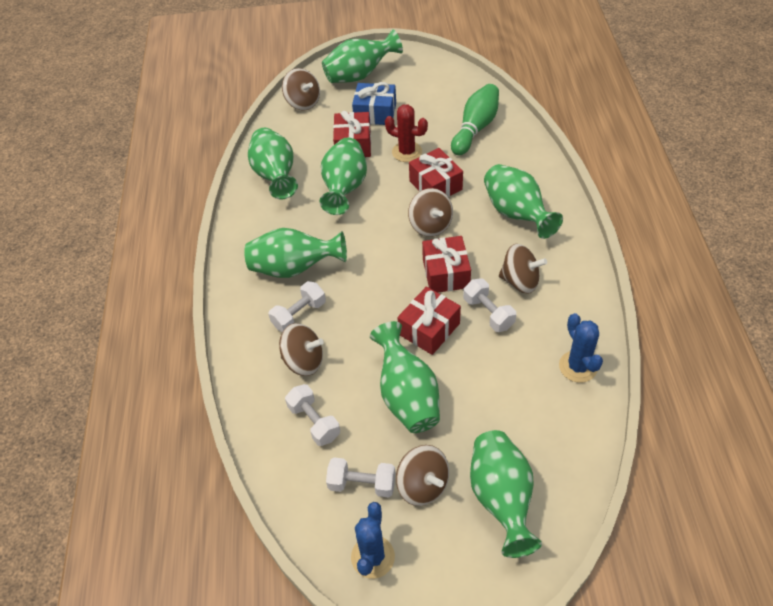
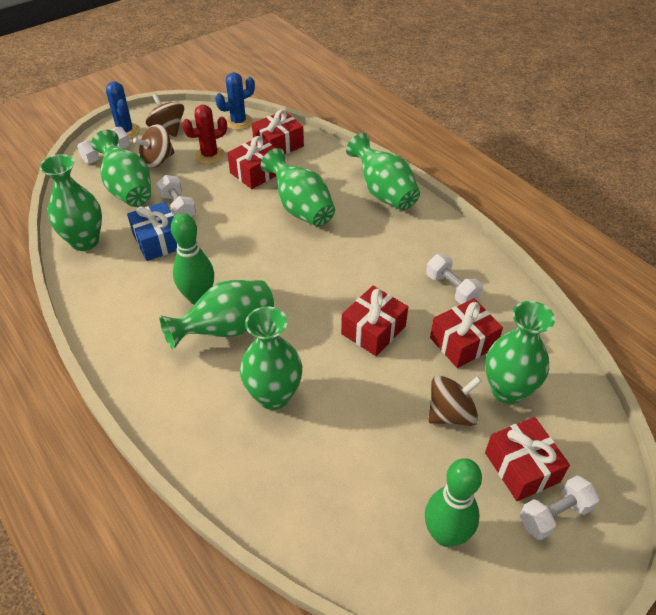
brown spinning top: 5 -> 3
green bowling pin: 1 -> 2
red gift: 4 -> 5

